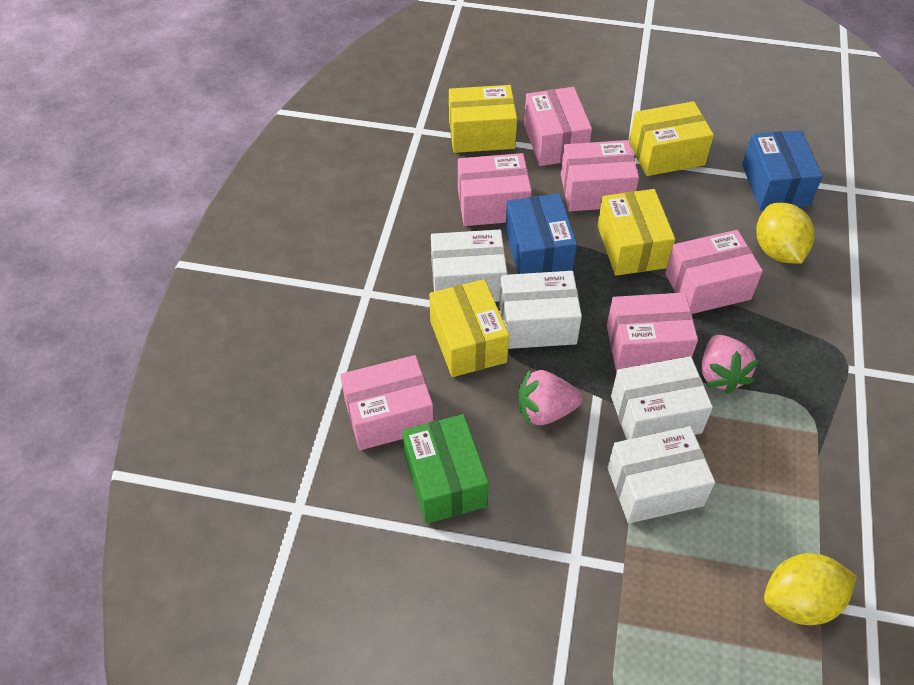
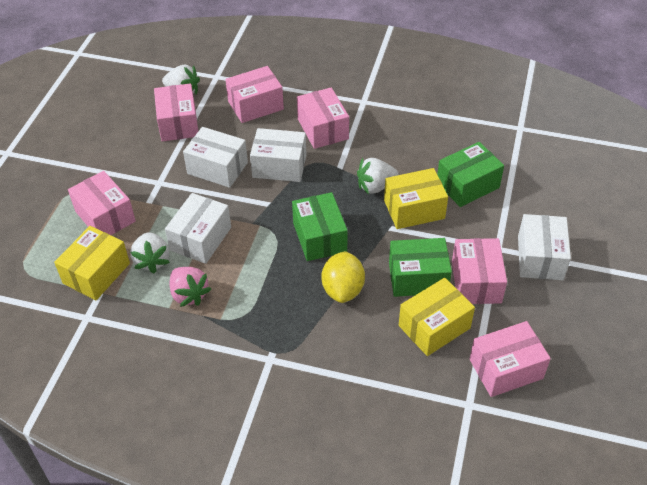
blue box: 2 -> 0
green box: 1 -> 3
pink strawberry: 2 -> 1
white strawberry: 0 -> 3
yellow box: 4 -> 3
yellow lemon: 2 -> 1

